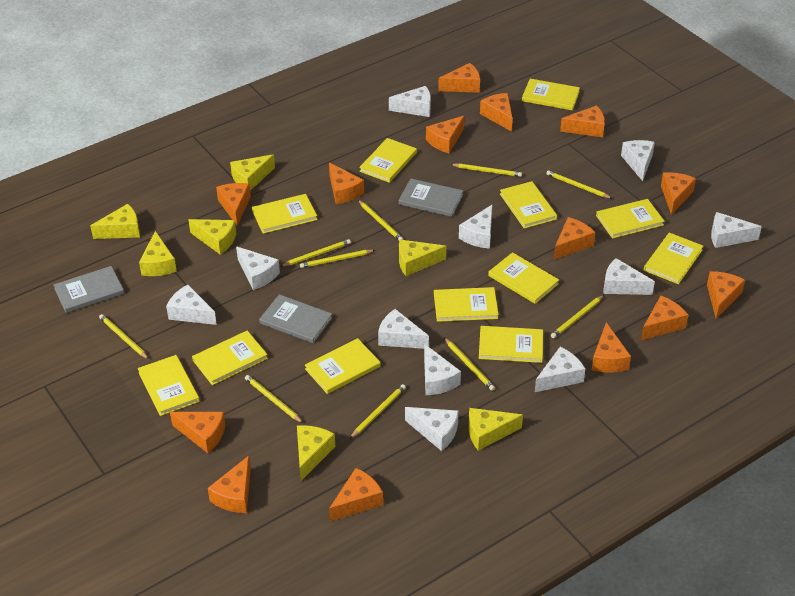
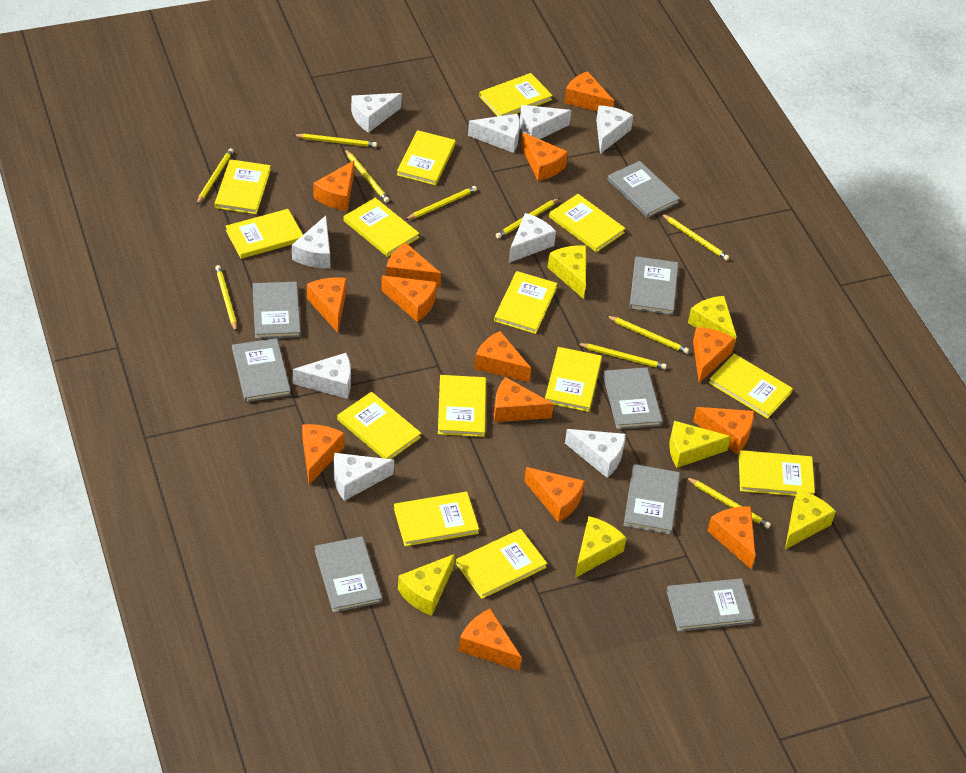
grey book: 3 -> 8
white cheese: 11 -> 9
yellow book: 12 -> 14
yellow cheese: 7 -> 6

